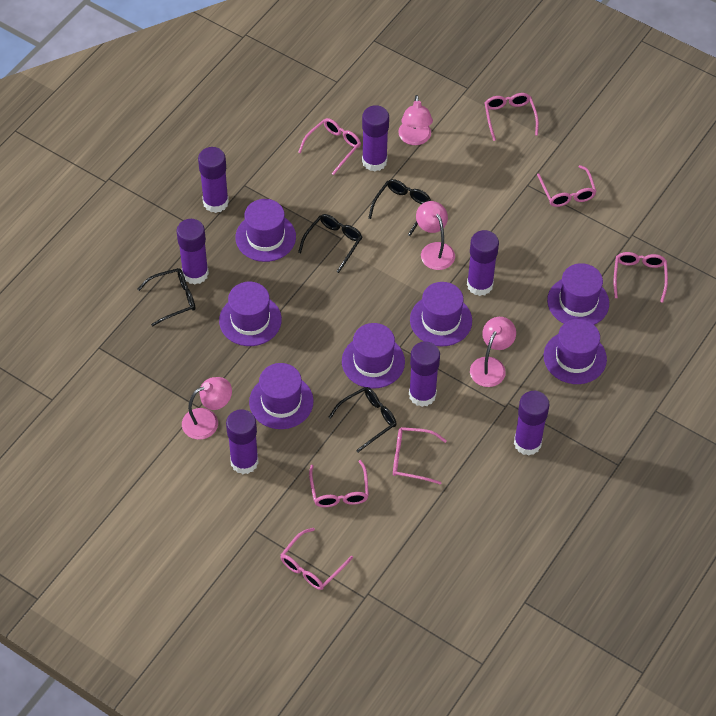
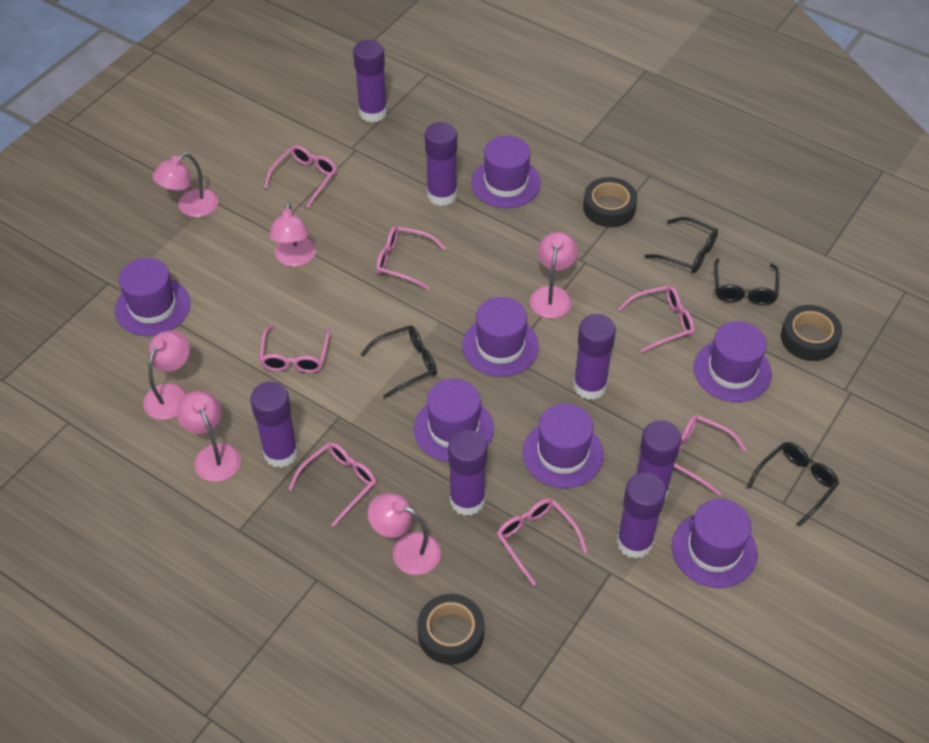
black tape: 0 -> 3
pink lamp: 4 -> 6

